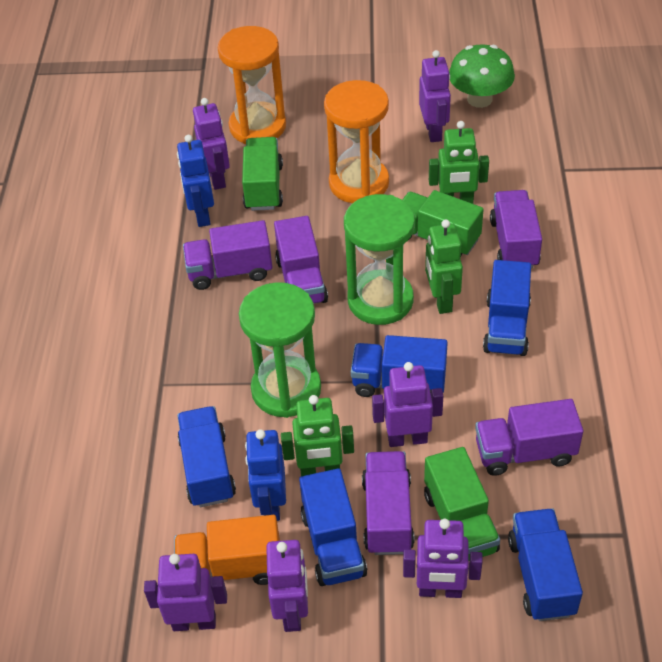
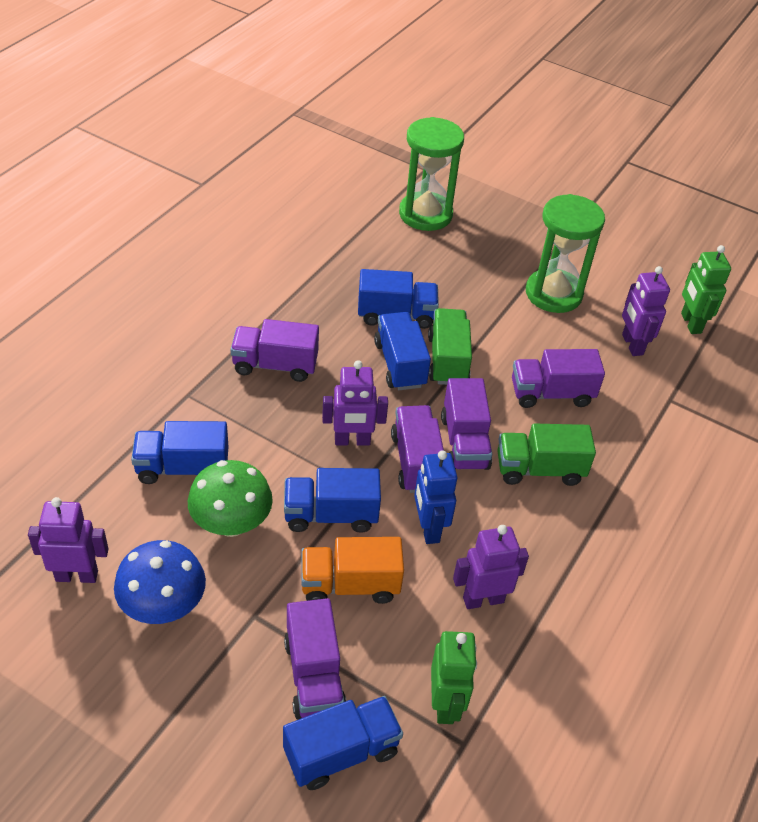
blue mushroom: 0 -> 1
blue robot: 2 -> 1
green robot: 3 -> 2
green truck: 3 -> 2
orange hourglass: 2 -> 0
purple robot: 6 -> 4

